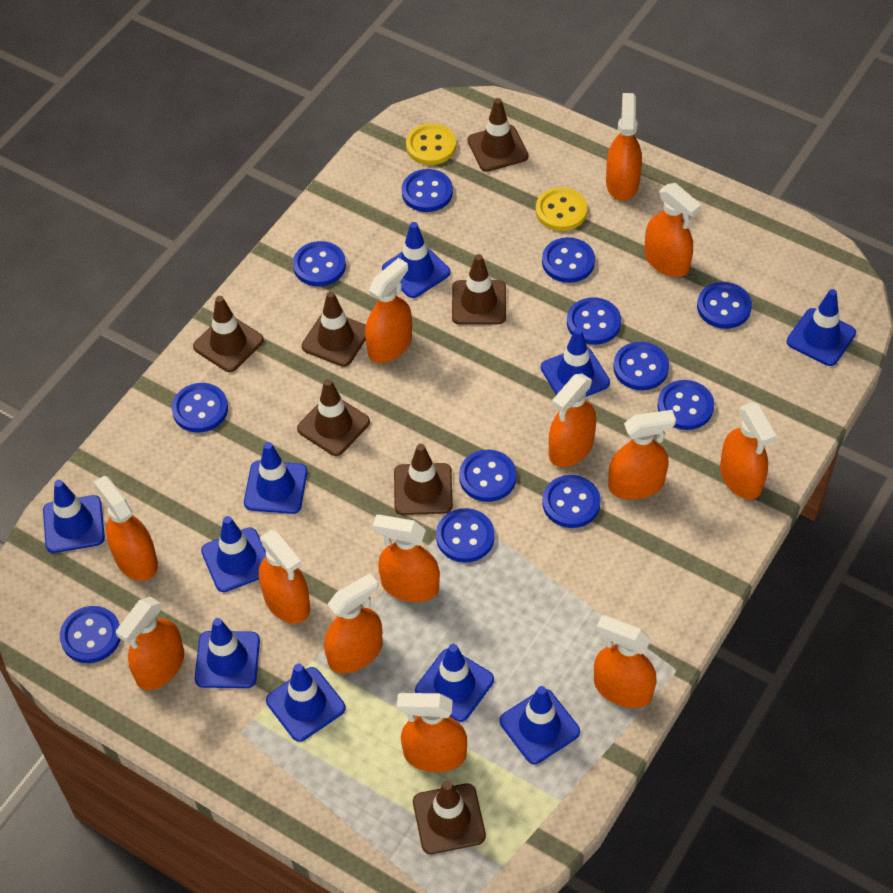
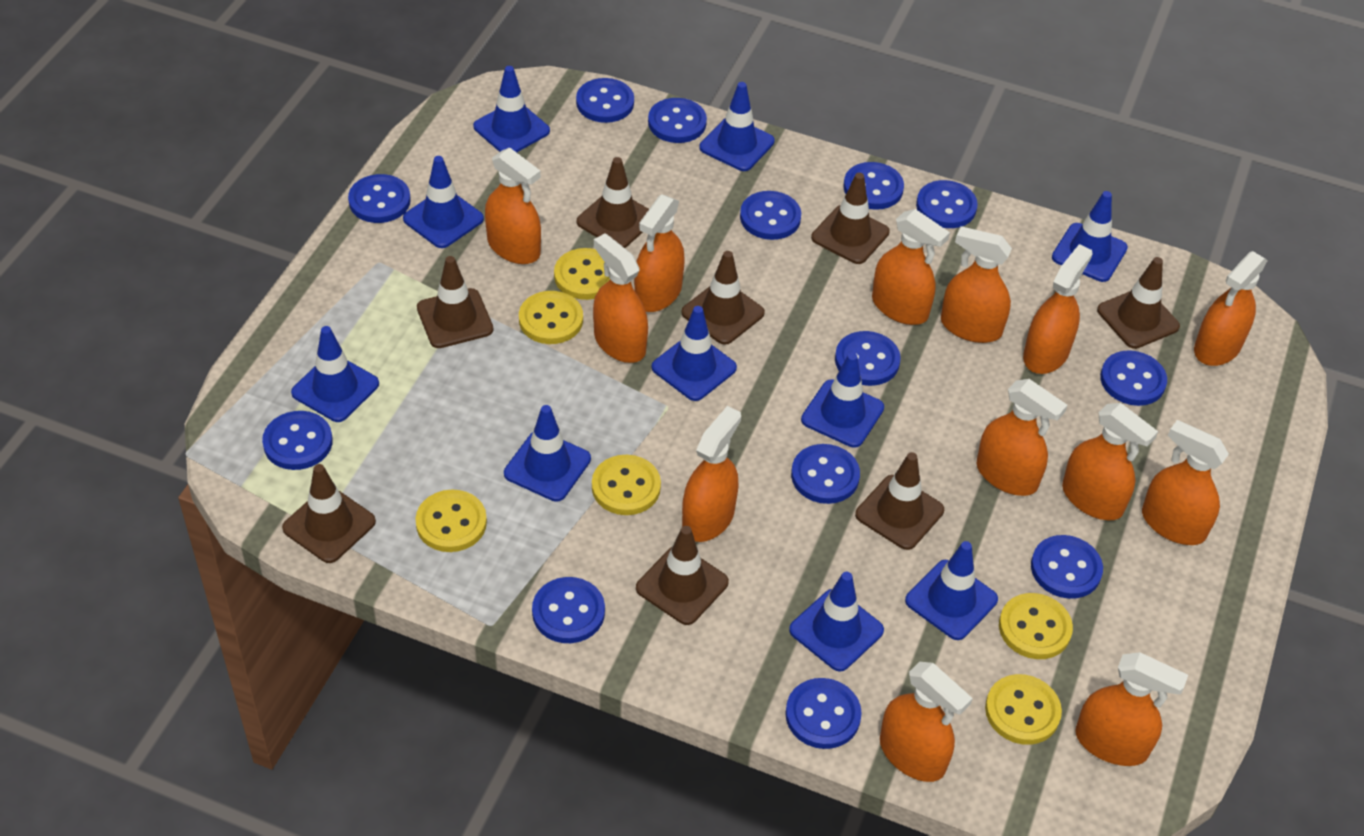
blue button: 12 -> 13
brown traffic cone: 7 -> 8
yellow button: 2 -> 6

